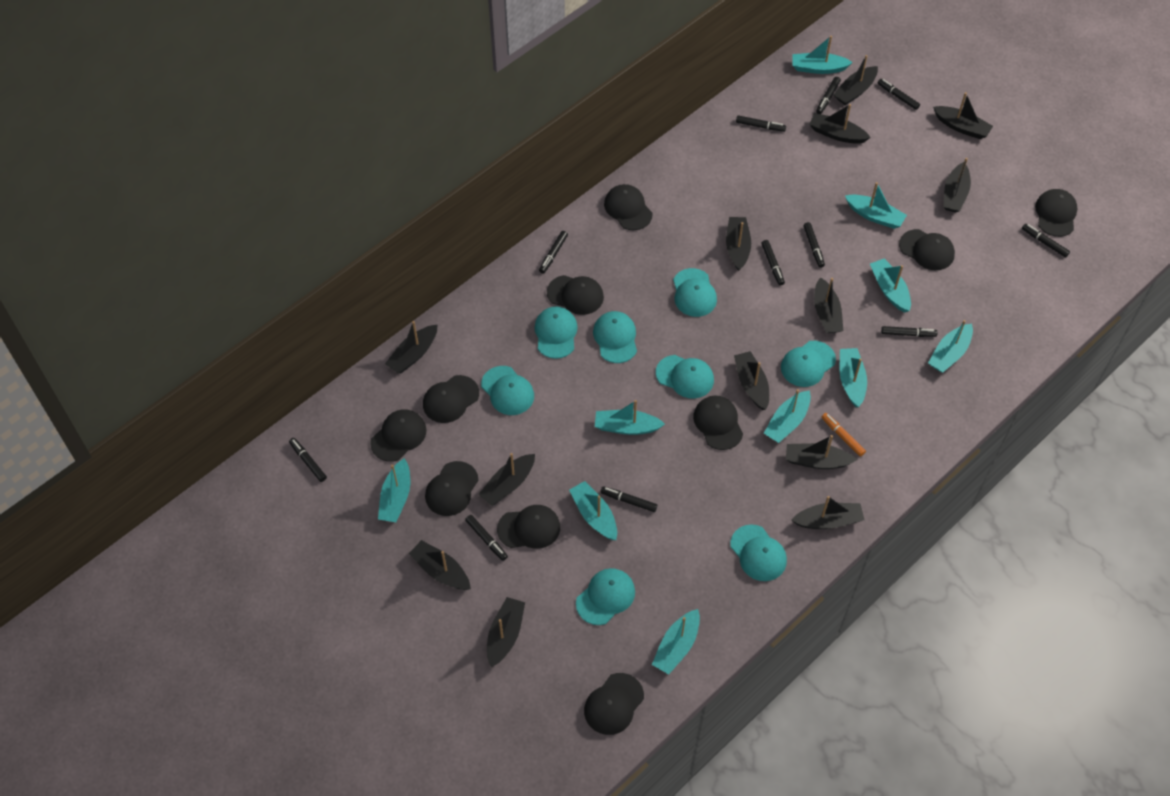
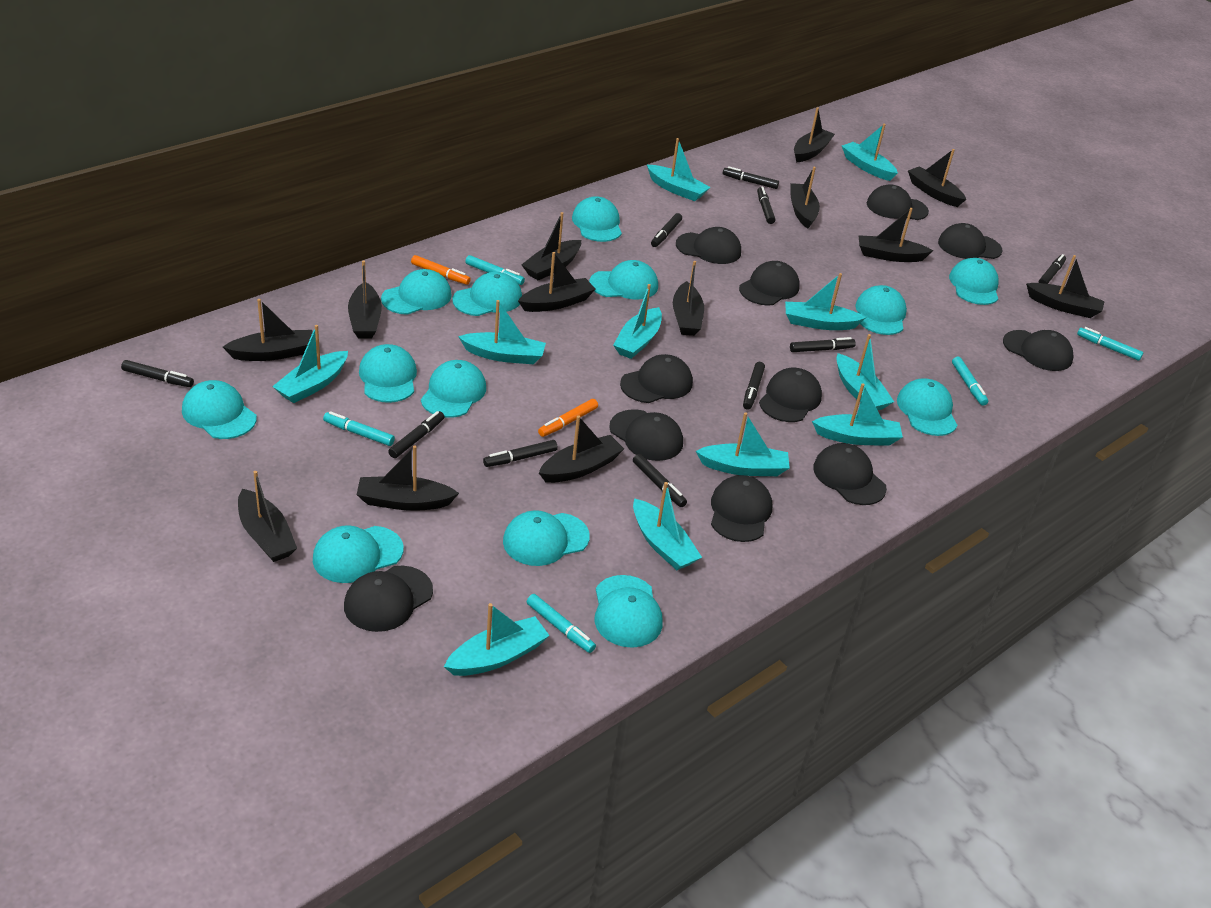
black cap: 10 -> 11
black marker: 11 -> 10
orange marker: 1 -> 2
turquoise boat: 10 -> 11
turquoise cap: 8 -> 13
turquoise marker: 0 -> 5

